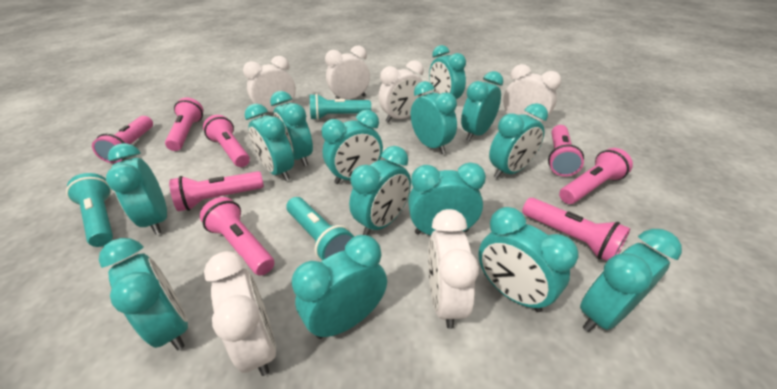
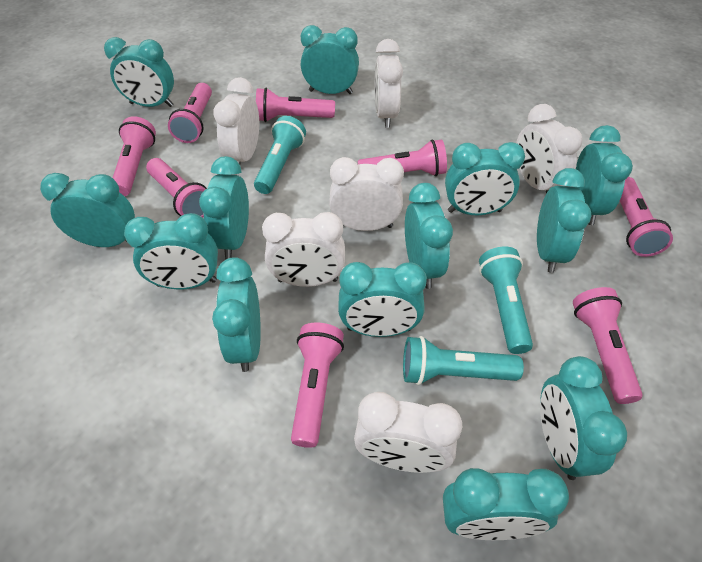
turquoise clock: 14 -> 13

